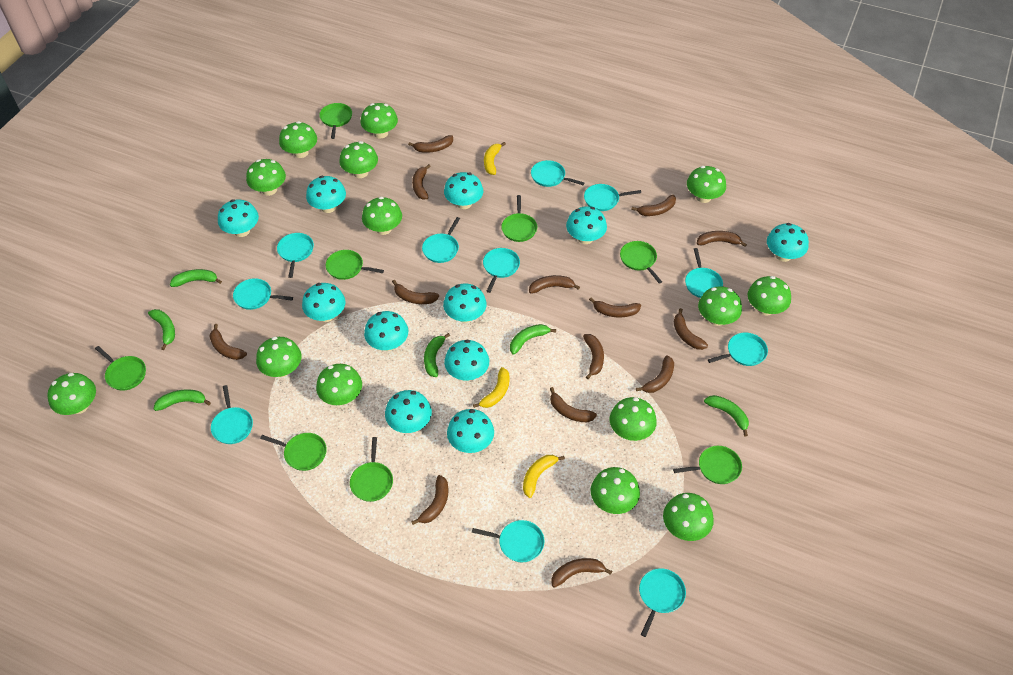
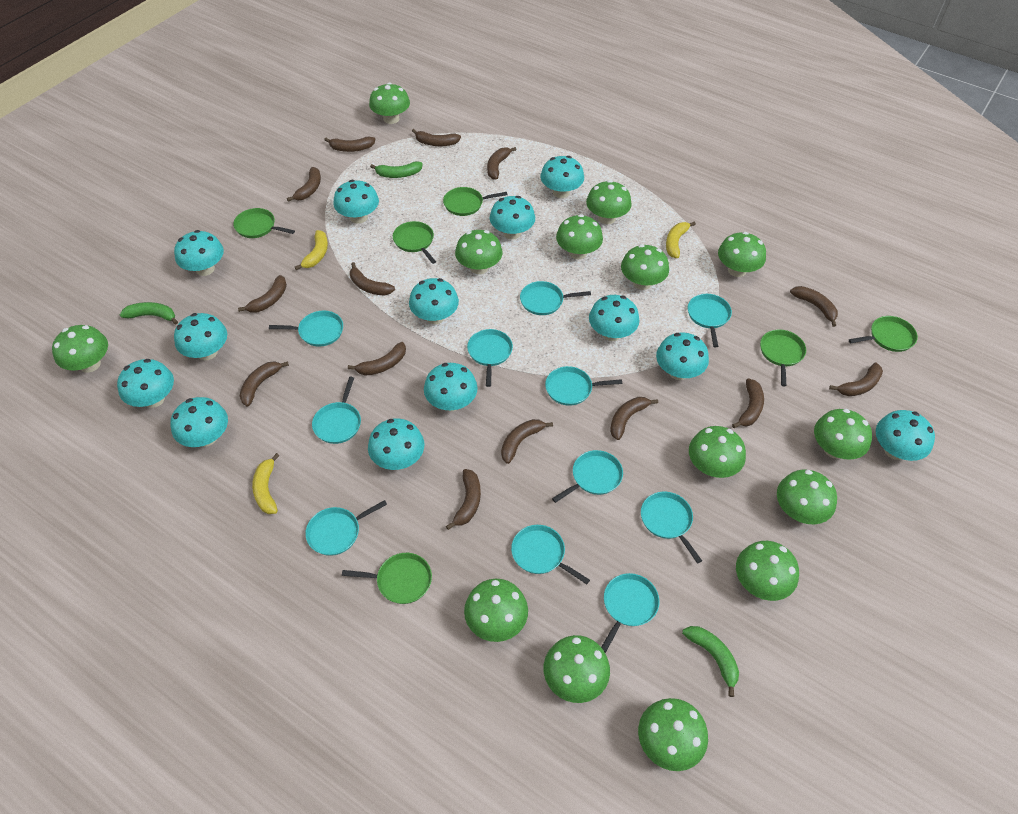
green banana: 6 -> 3
green pan: 8 -> 6
turquoise mushroom: 11 -> 13

